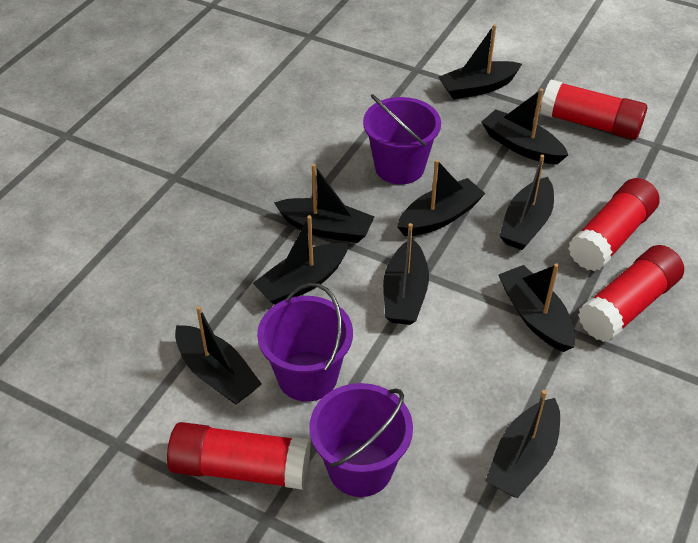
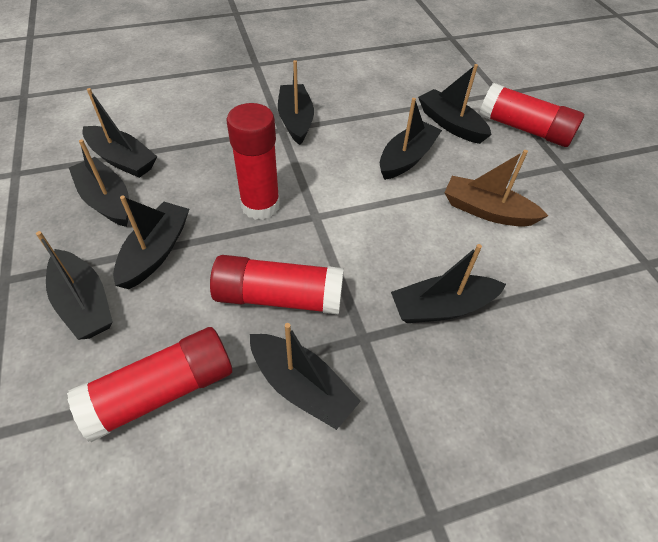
black boat: 10 -> 9
brown boat: 0 -> 1
purple bucket: 3 -> 0

